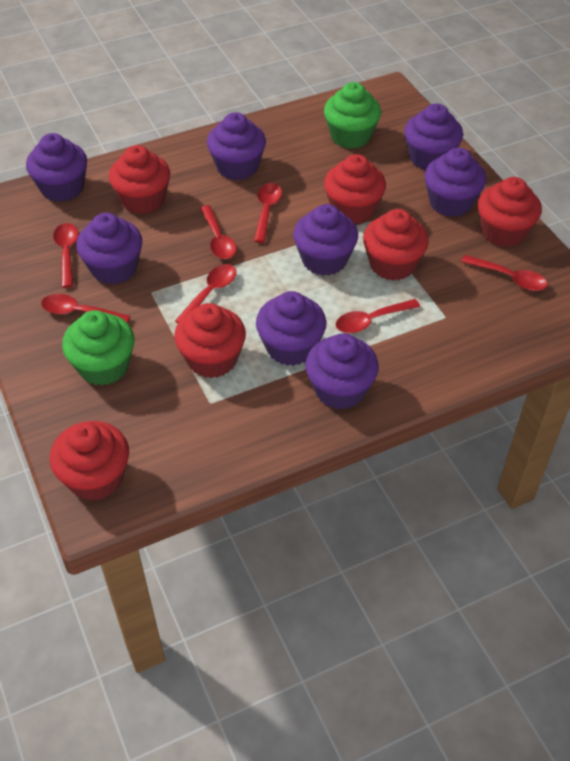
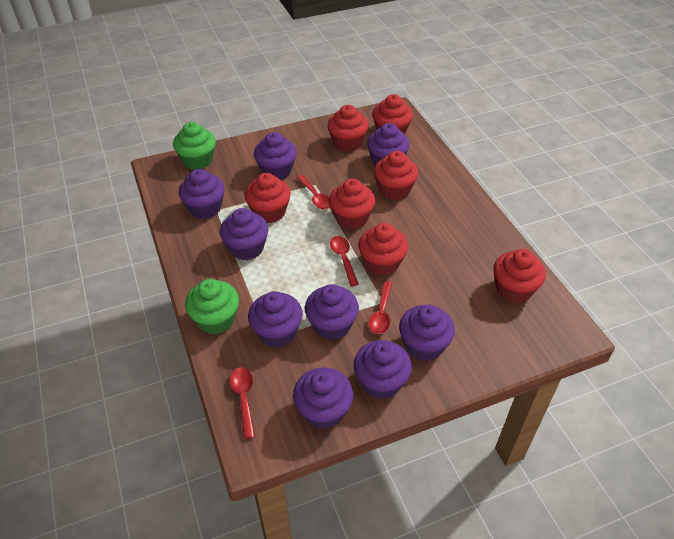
purple cupcake: 8 -> 9
red cupcake: 6 -> 7
red spoon: 7 -> 4

